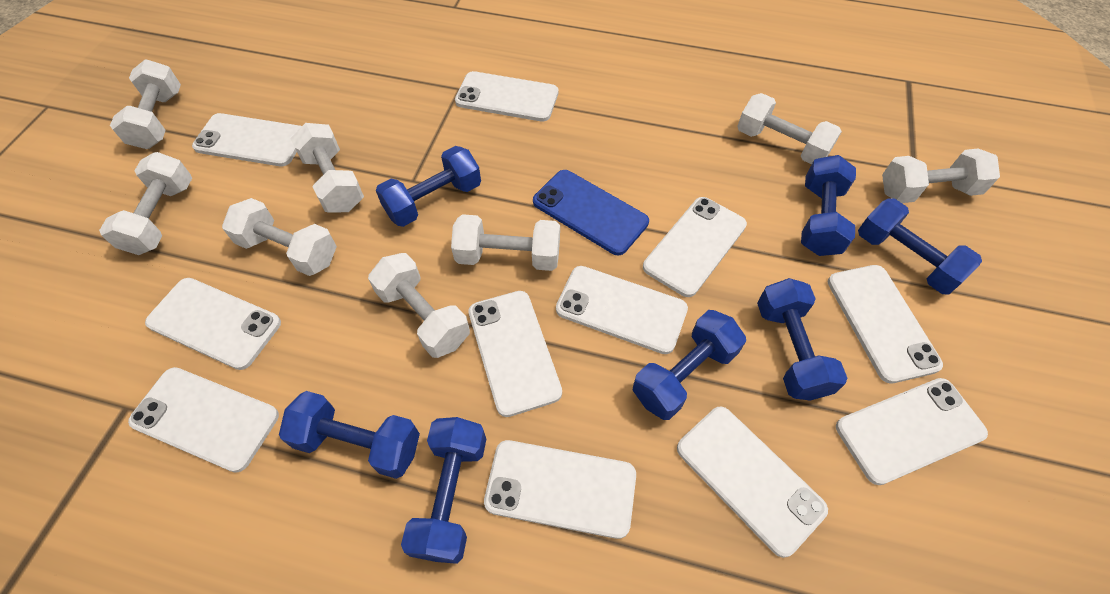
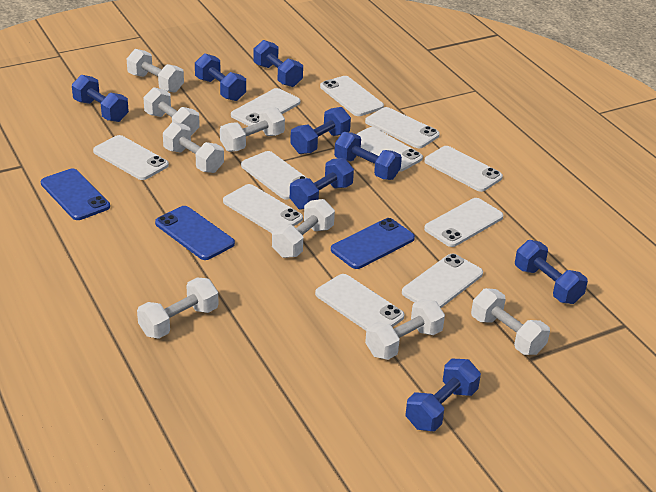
blue dumbbell: 7 -> 8
blue phone: 1 -> 3

